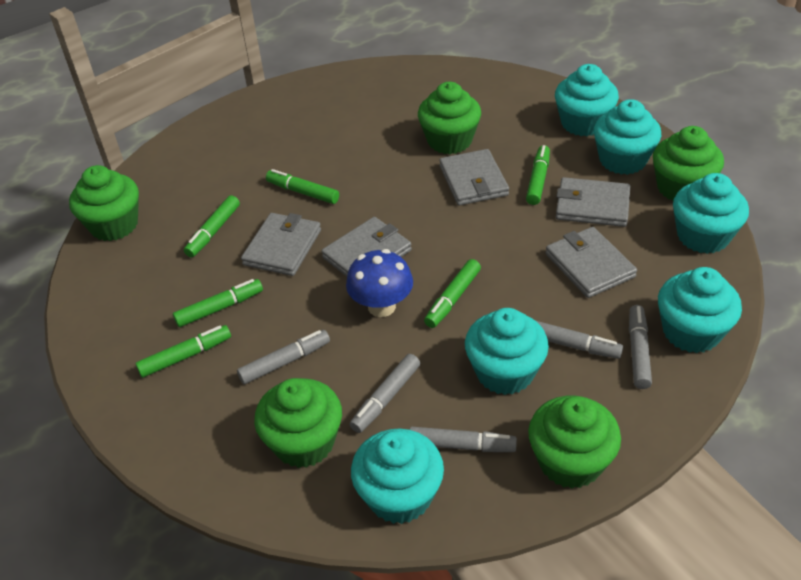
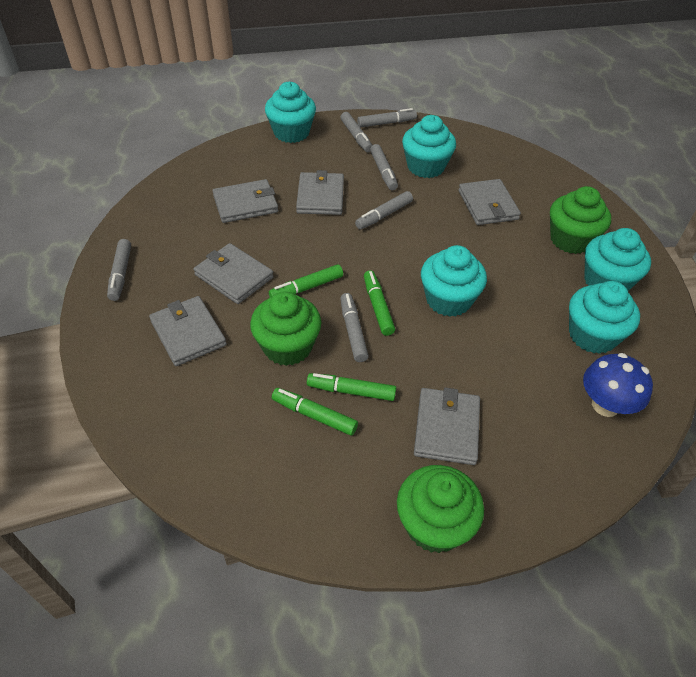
green cupcake: 5 -> 3
green marker: 6 -> 4
grey marker: 5 -> 6
grey wallet: 5 -> 6
turquoise cupcake: 6 -> 5

